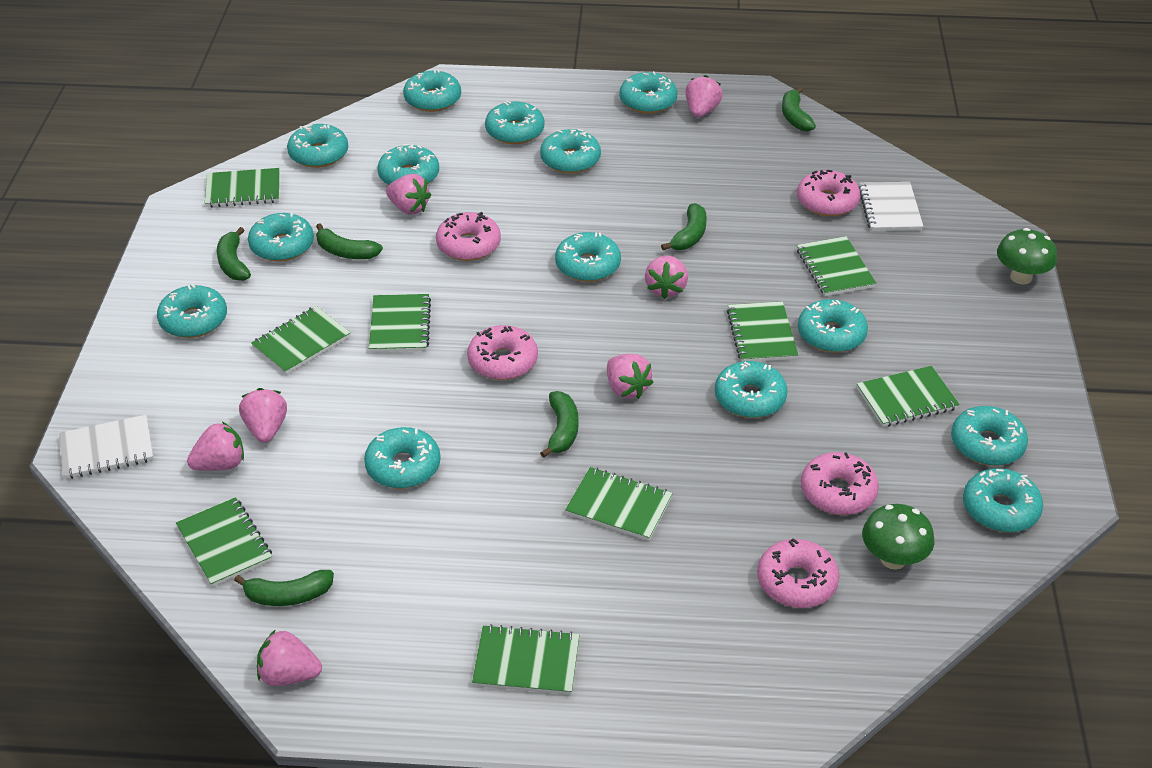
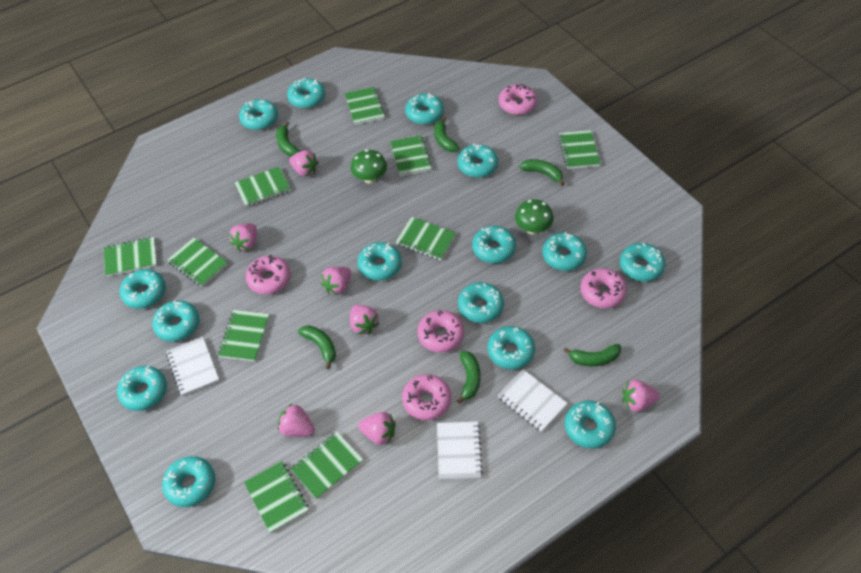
green notebook: 9 -> 10
turquoise donut: 14 -> 15
white notebook: 2 -> 3

